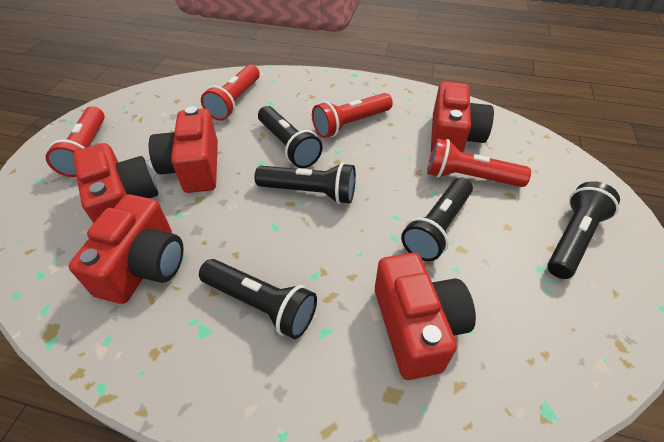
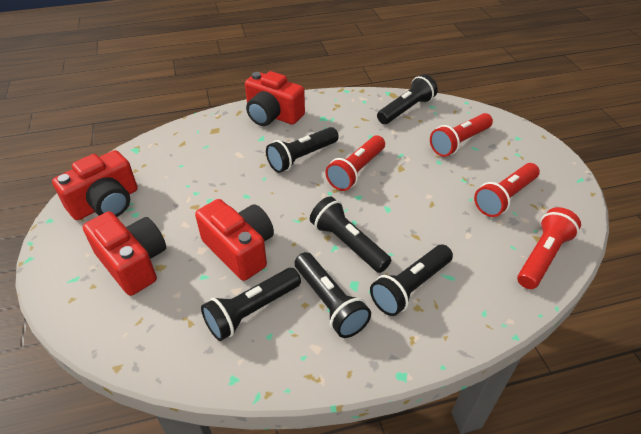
black flashlight: 5 -> 6
red camera: 5 -> 4

